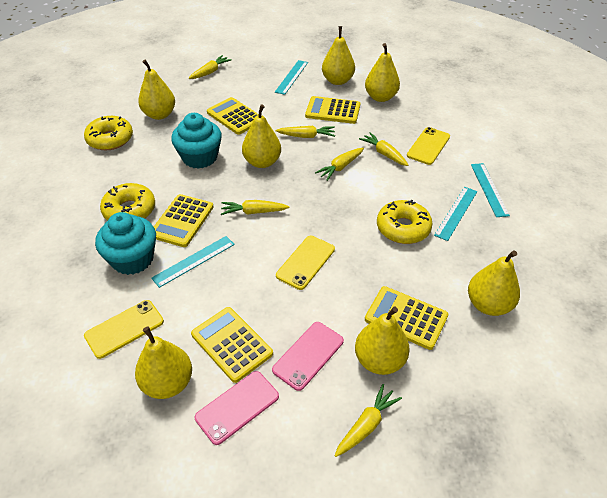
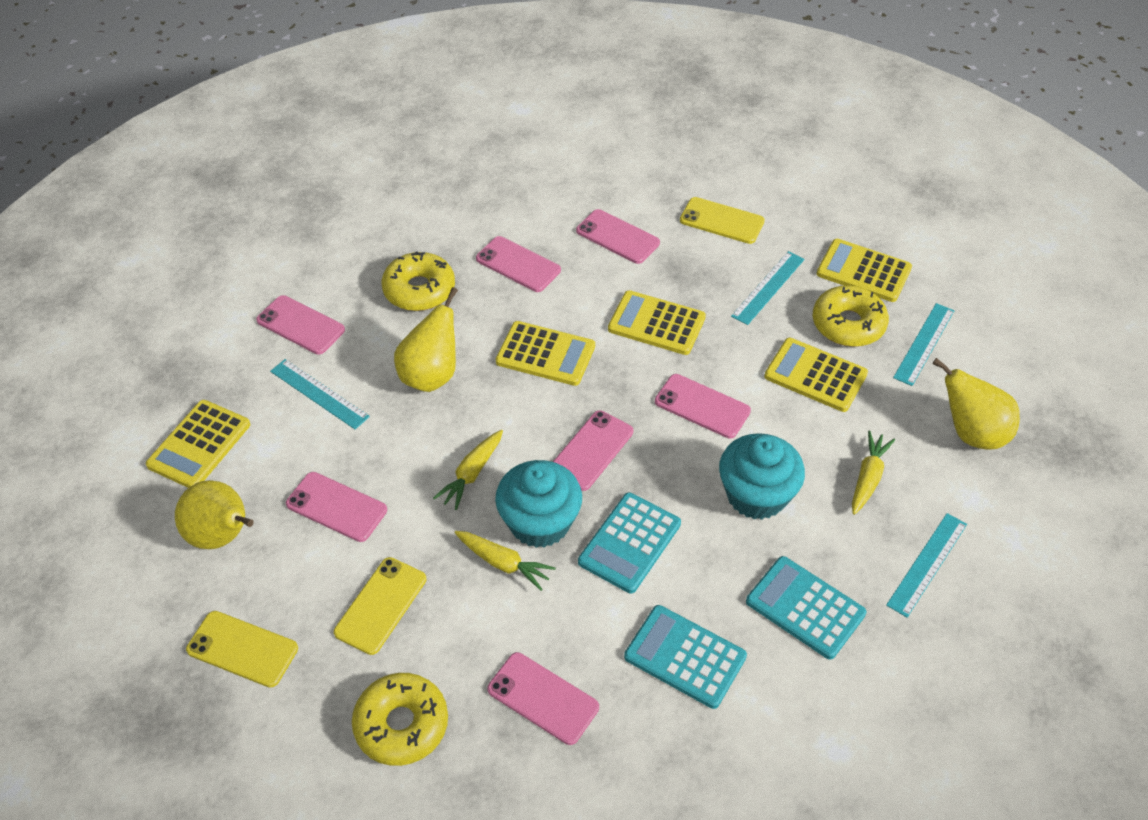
pink phone: 2 -> 7
turquoise calculator: 0 -> 3
yellow carrot: 6 -> 3
yellow pear: 7 -> 3

